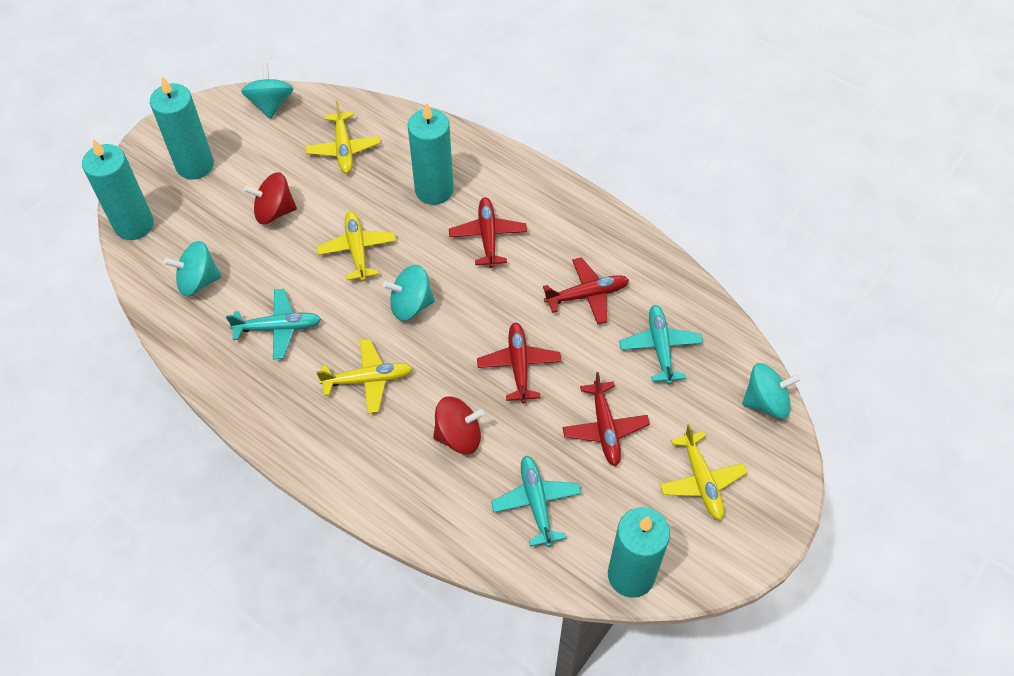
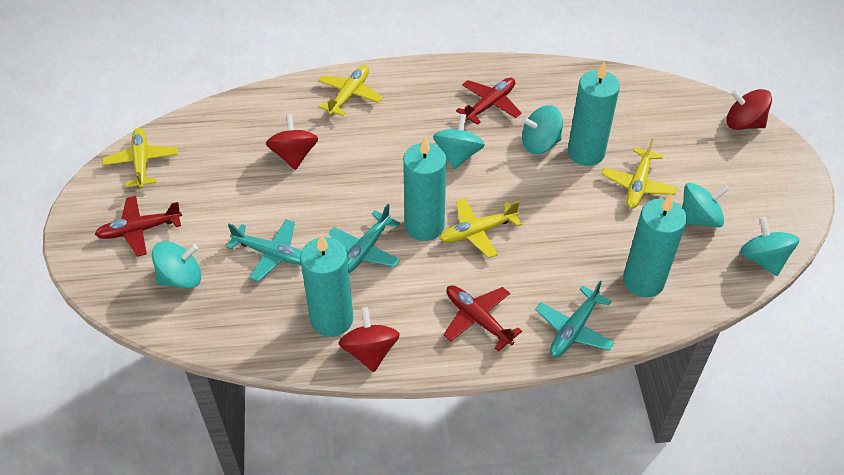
red plane: 4 -> 3
red spinning top: 2 -> 3
turquoise spinning top: 4 -> 5

